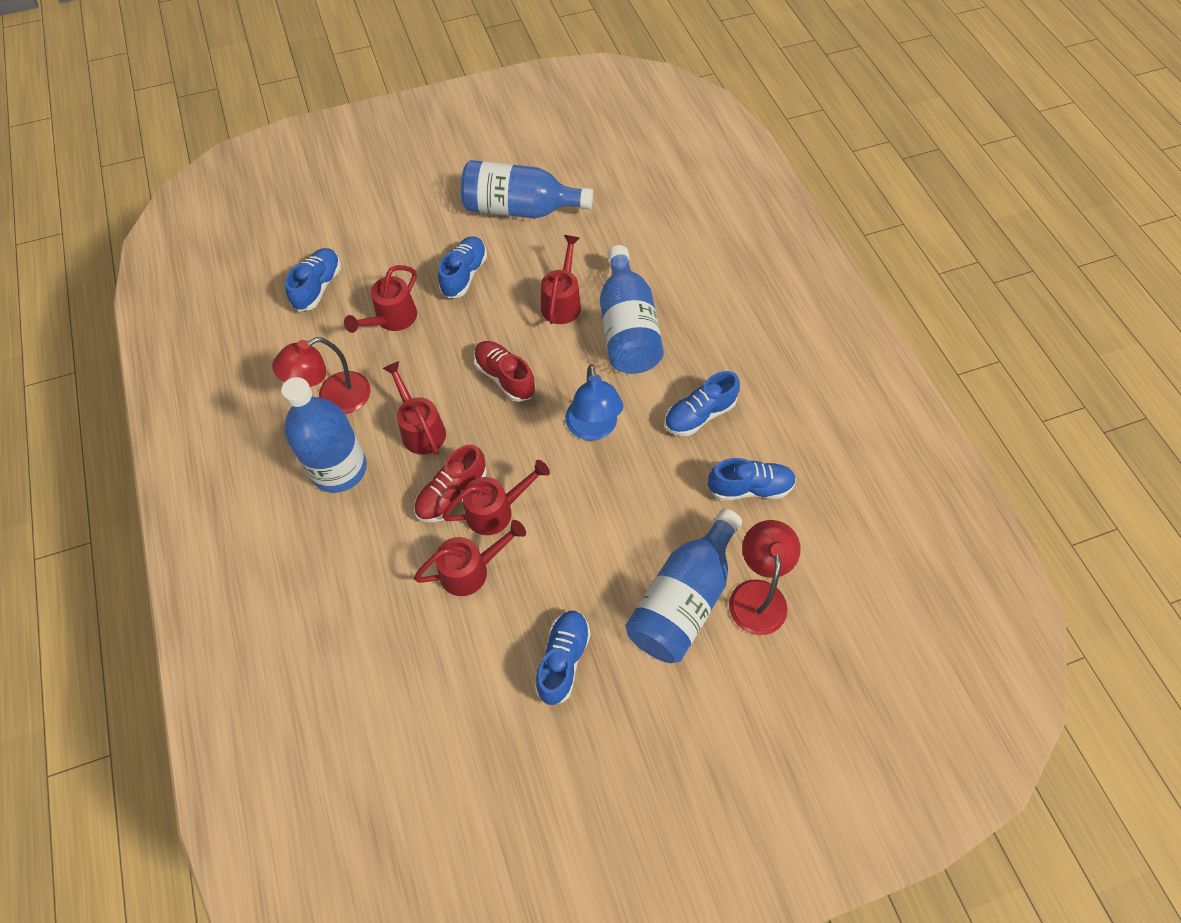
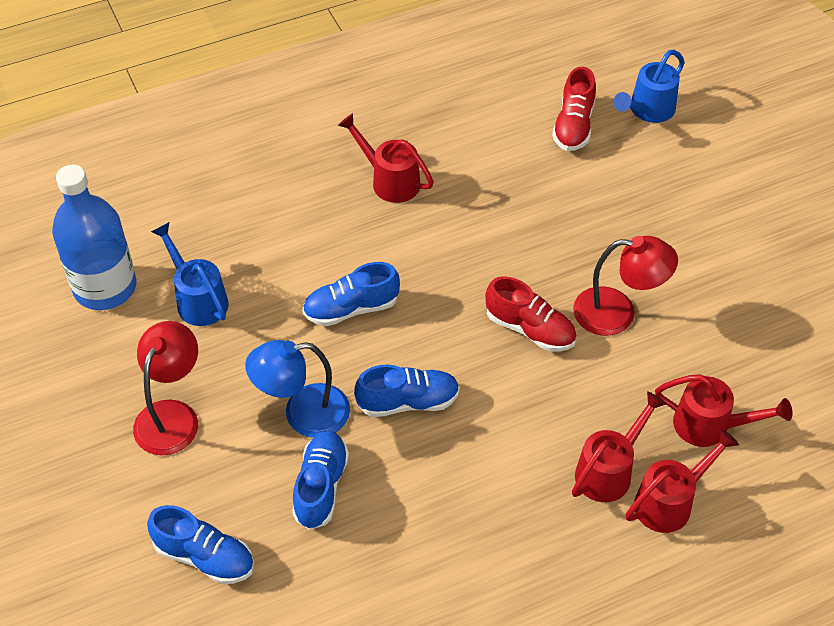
blue bottle: 4 -> 1
blue shoe: 5 -> 4
blue watering can: 0 -> 2
red watering can: 5 -> 4

